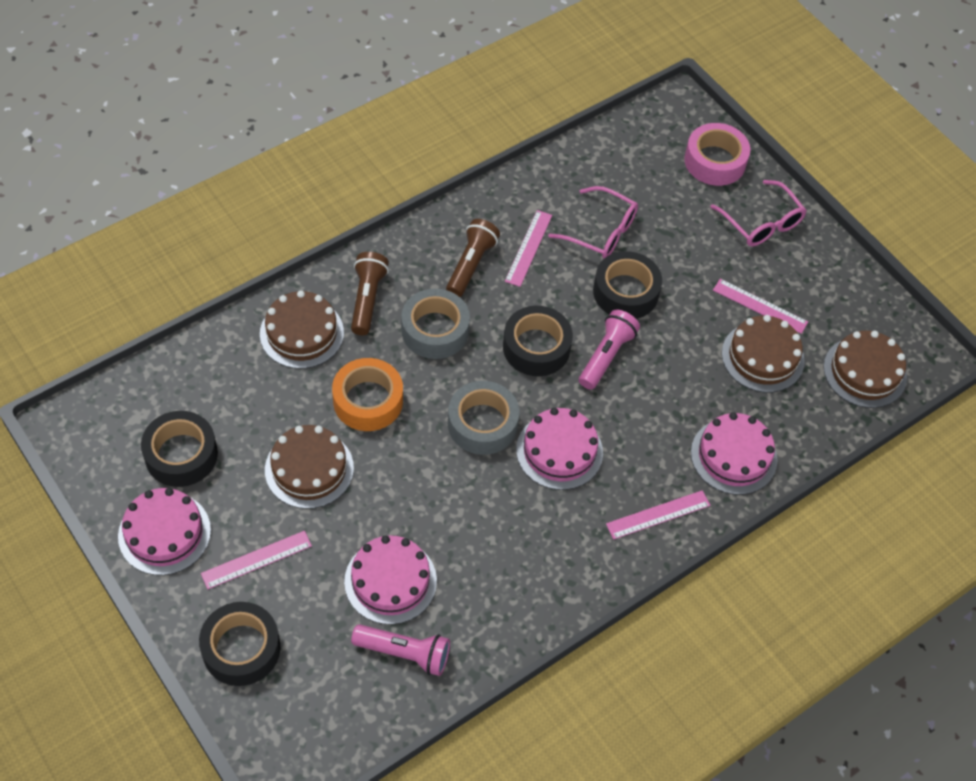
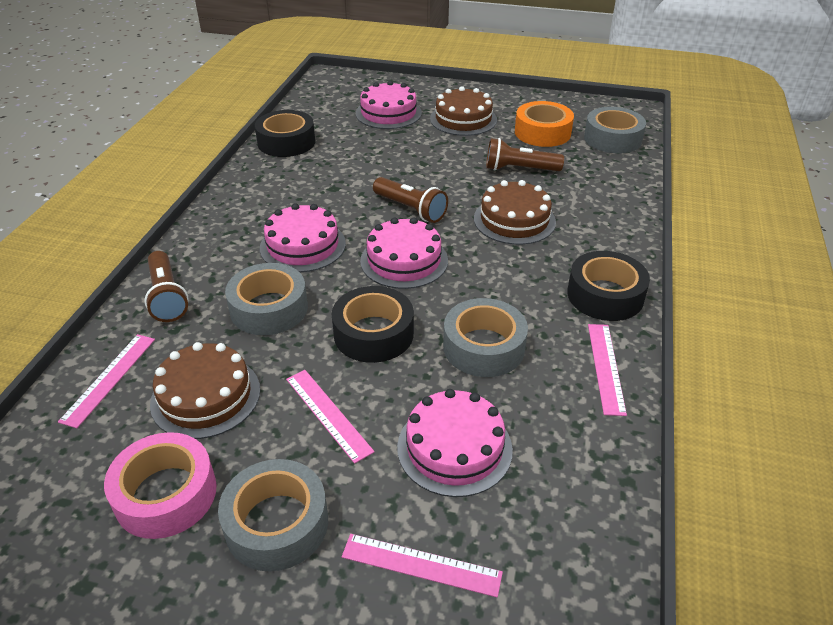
black tape: 4 -> 3
brown cake: 4 -> 3
brown flashlight: 2 -> 3
grey tape: 2 -> 4
pink flashlight: 2 -> 0
pink glasses: 2 -> 0

